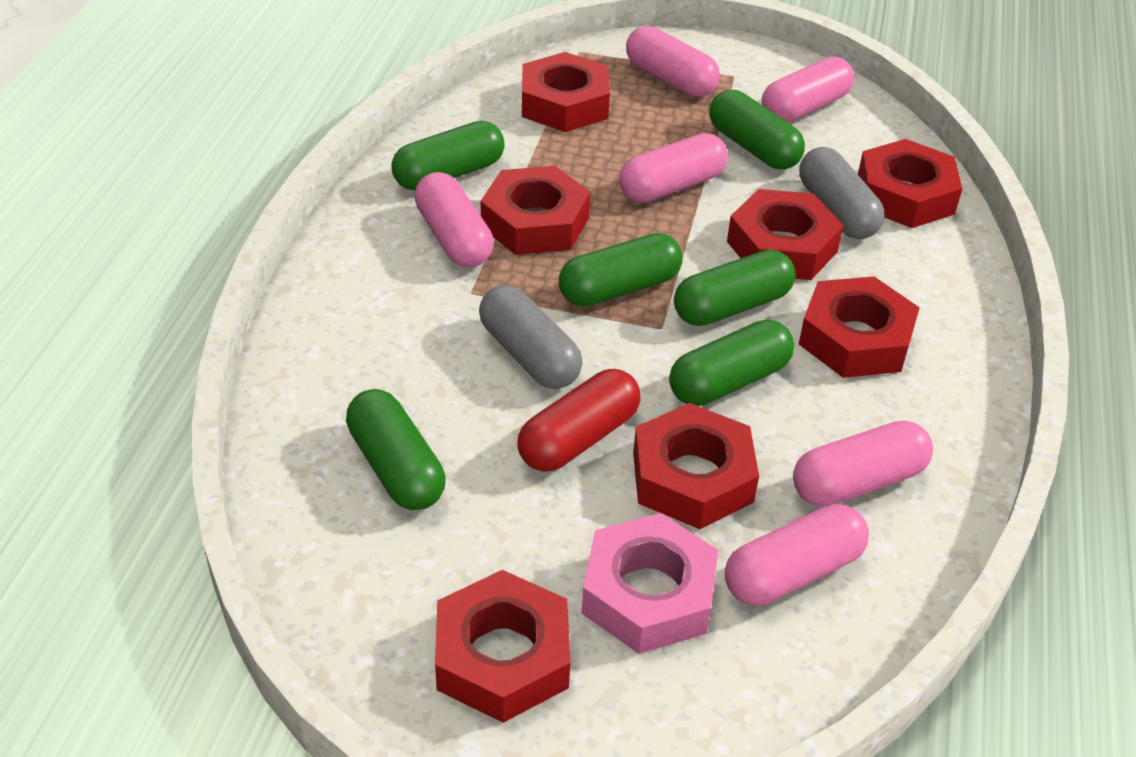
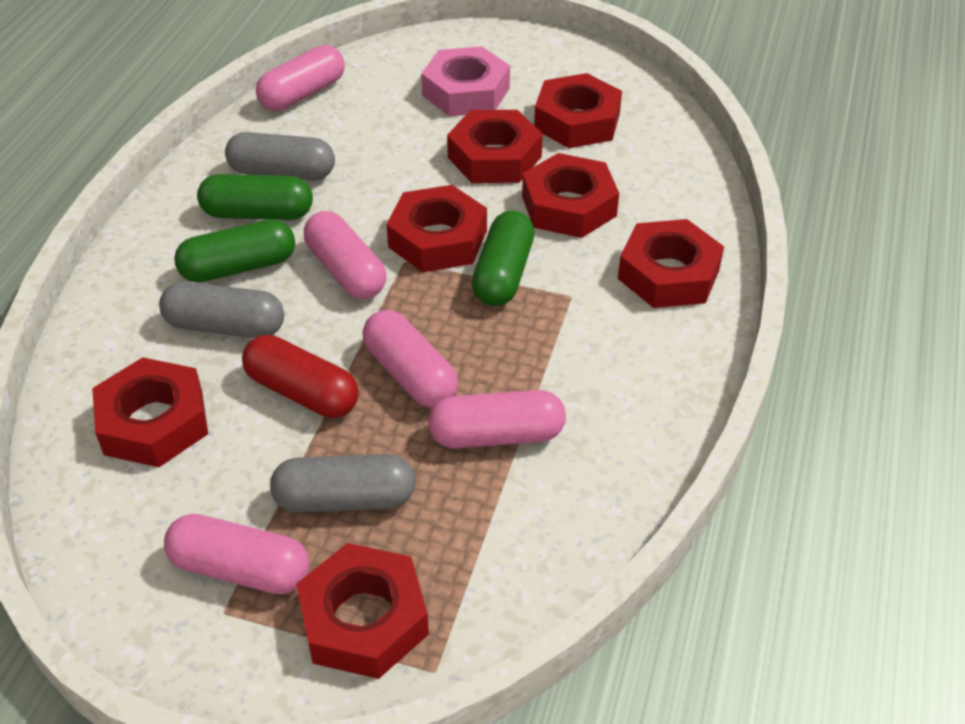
green capsule: 6 -> 3
grey capsule: 2 -> 3
pink capsule: 6 -> 5

